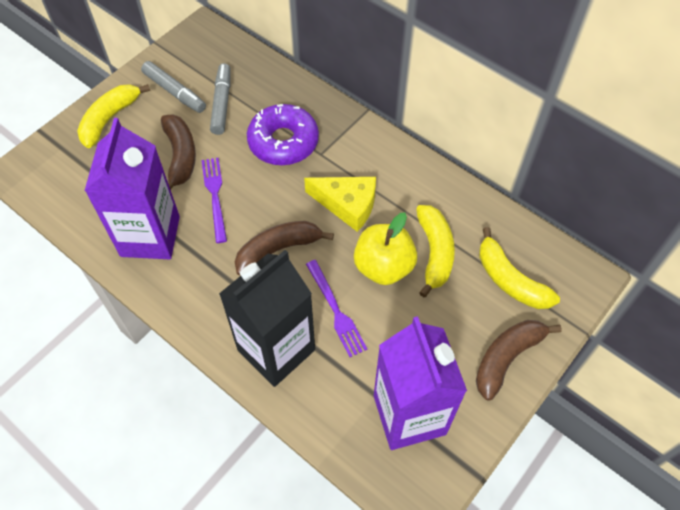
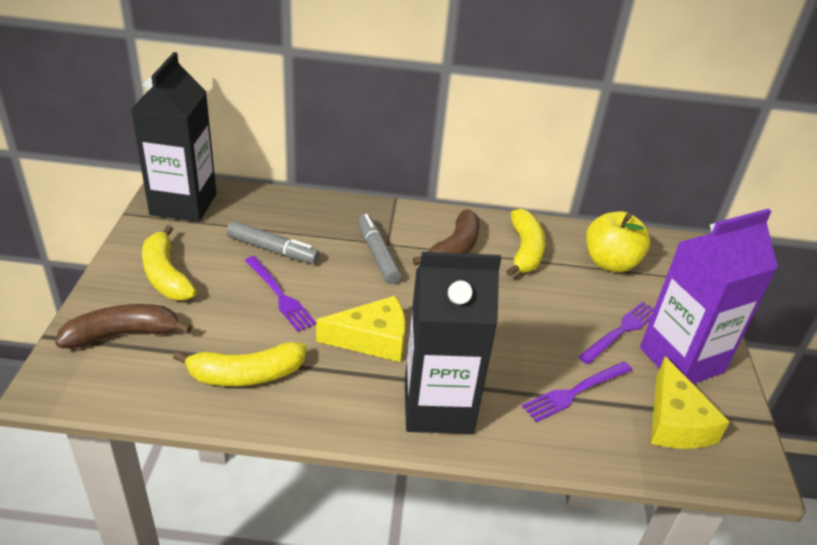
black carton: 1 -> 2
brown banana: 3 -> 2
purple carton: 2 -> 1
purple donut: 1 -> 0
purple fork: 2 -> 3
yellow cheese: 1 -> 2

